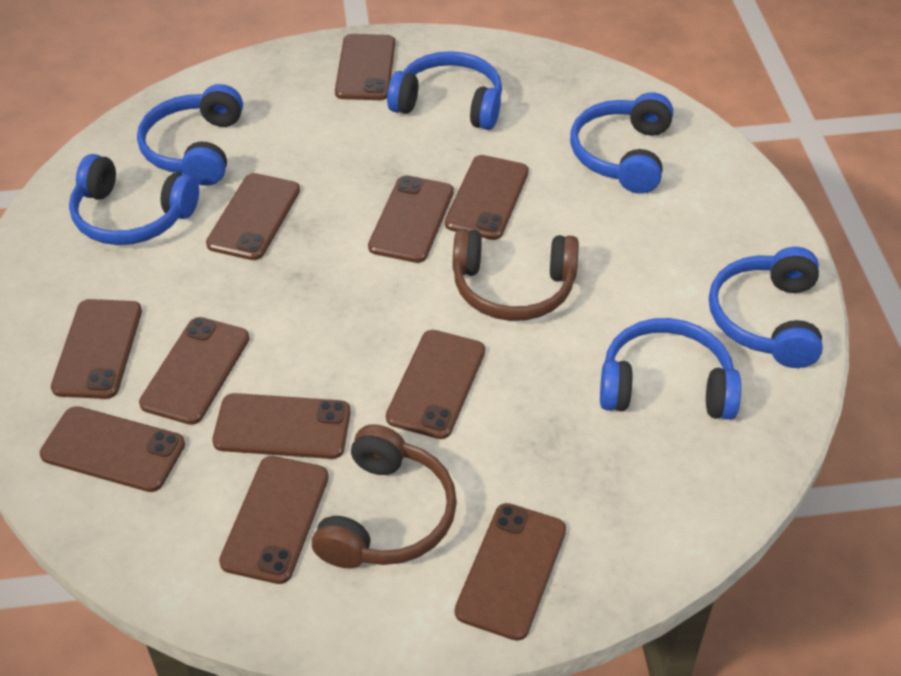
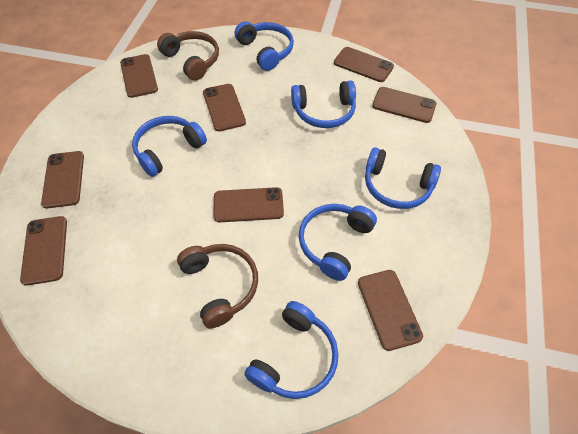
brown phone: 11 -> 8

